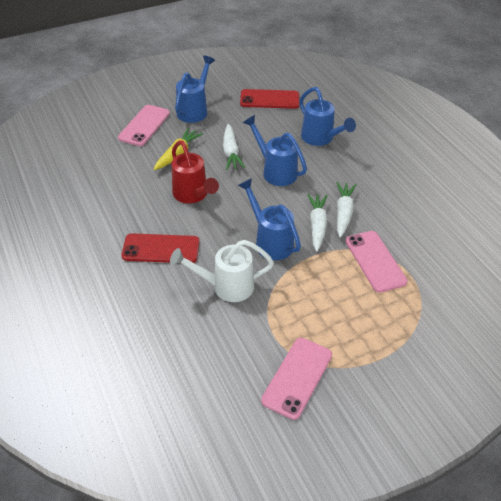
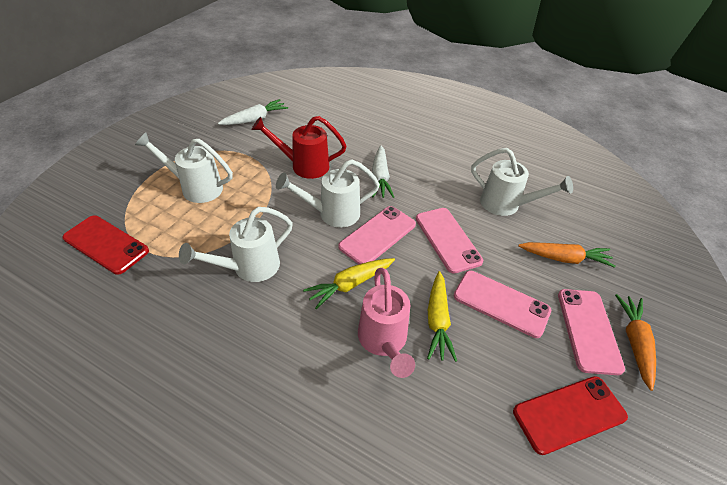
blue watering can: 4 -> 0
orange carrot: 0 -> 2
pink phone: 3 -> 4
pink watering can: 0 -> 1
white carrot: 3 -> 2
white watering can: 1 -> 4
yellow carrot: 1 -> 2

